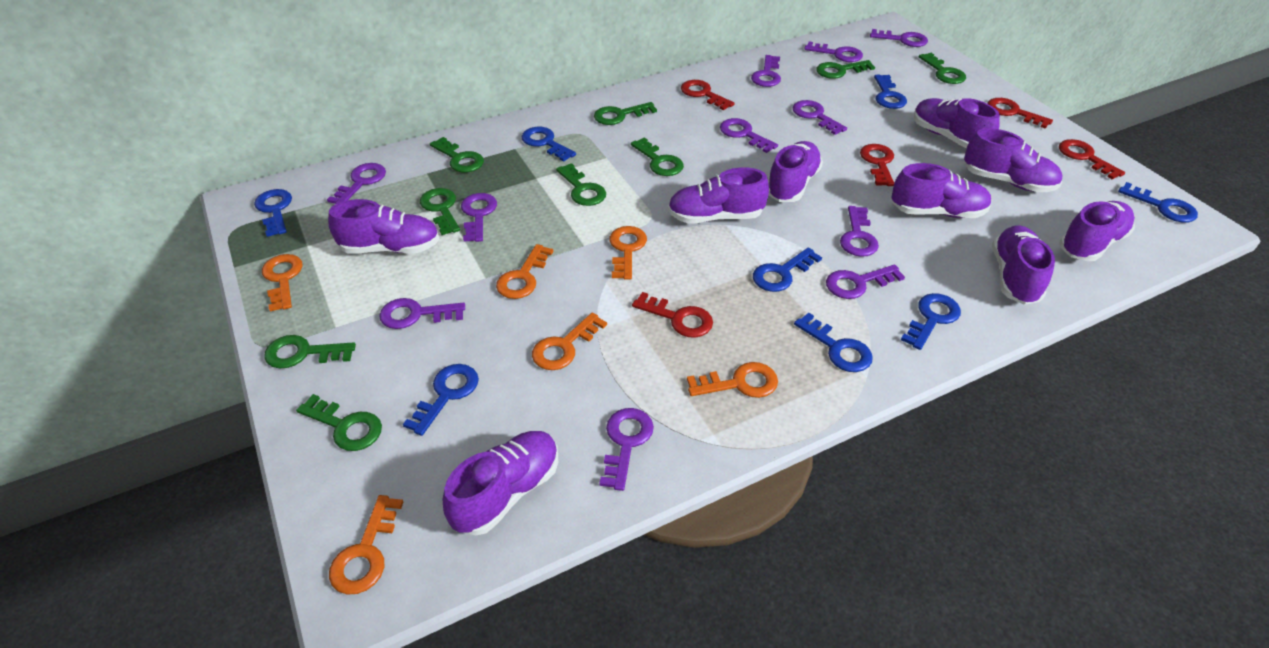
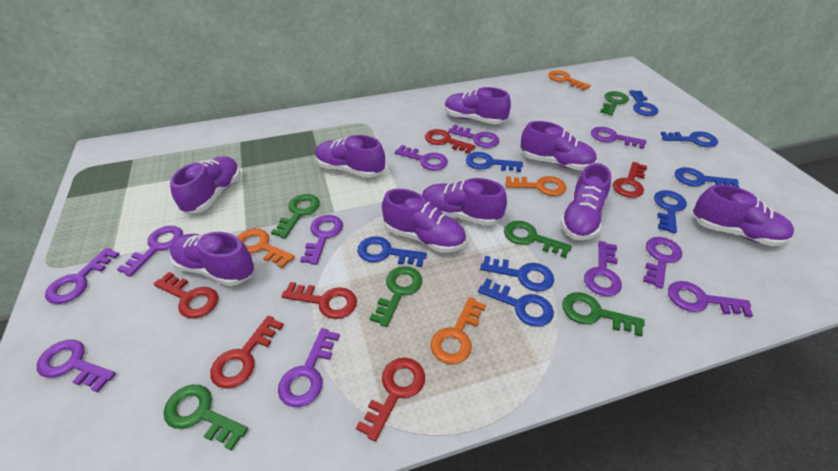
green key: 9 -> 6
orange key: 6 -> 4
red key: 5 -> 6

